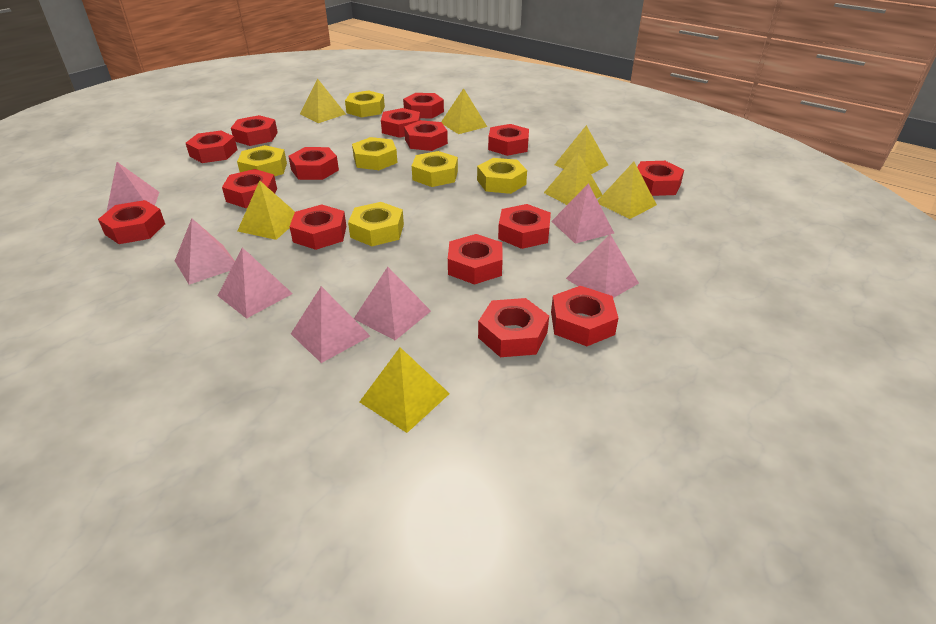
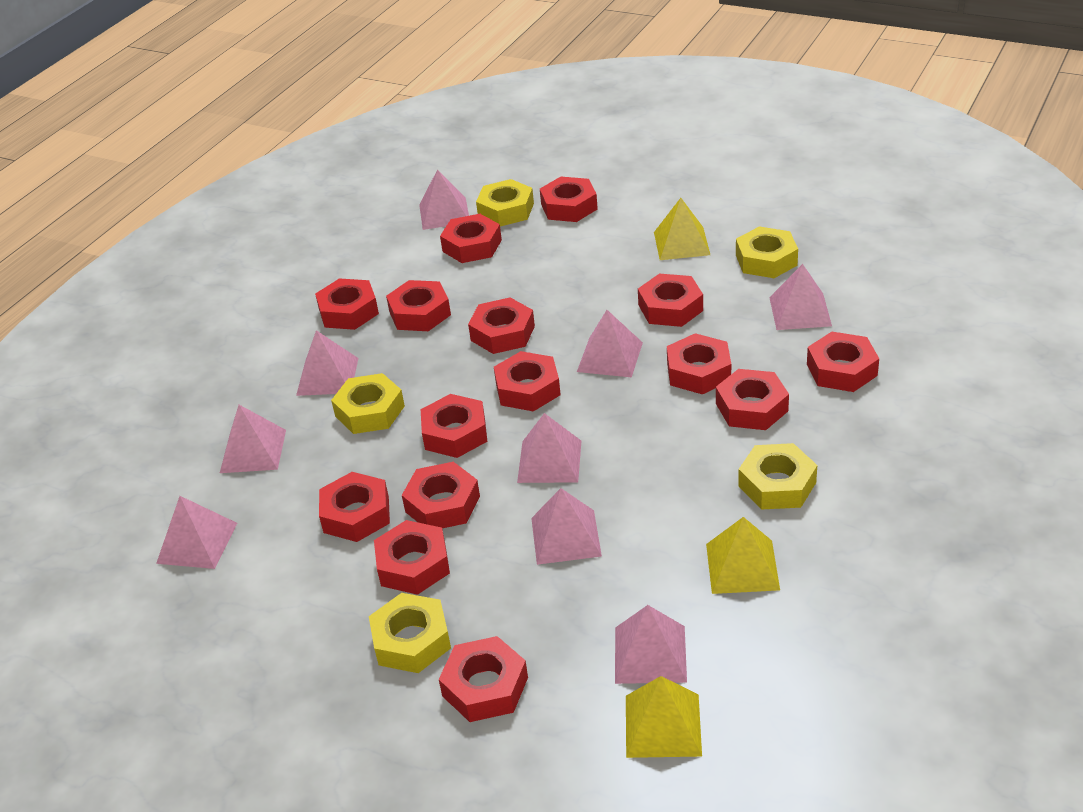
pink pyramid: 7 -> 9
yellow nut: 6 -> 5
yellow pyramid: 7 -> 3

